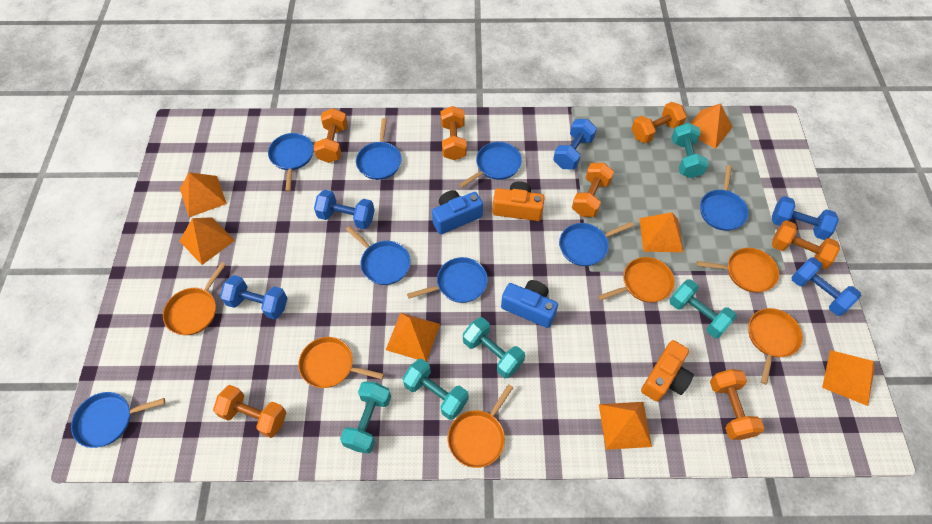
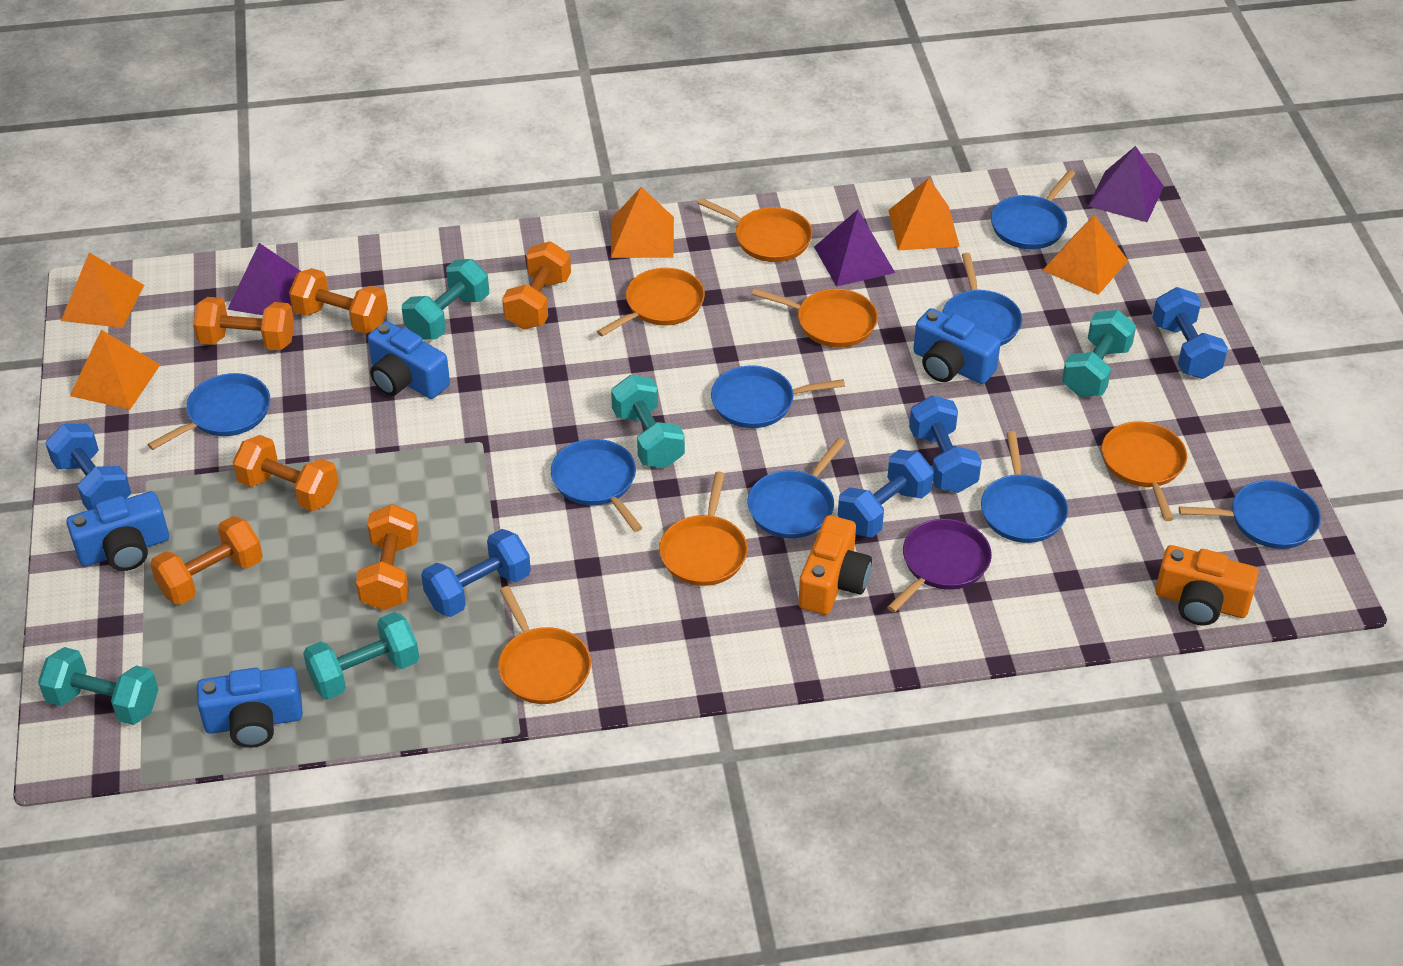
blue camera: 2 -> 4
orange dumbbell: 7 -> 6
orange pyramid: 7 -> 5
purple pan: 0 -> 1
purple pyramid: 0 -> 3

